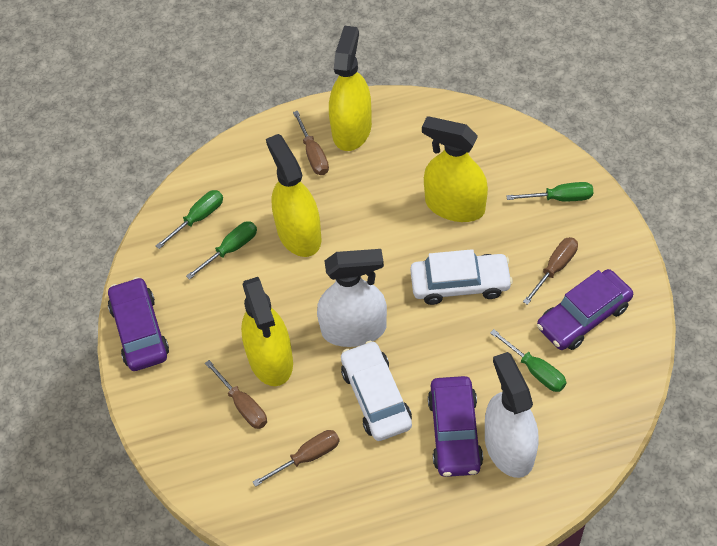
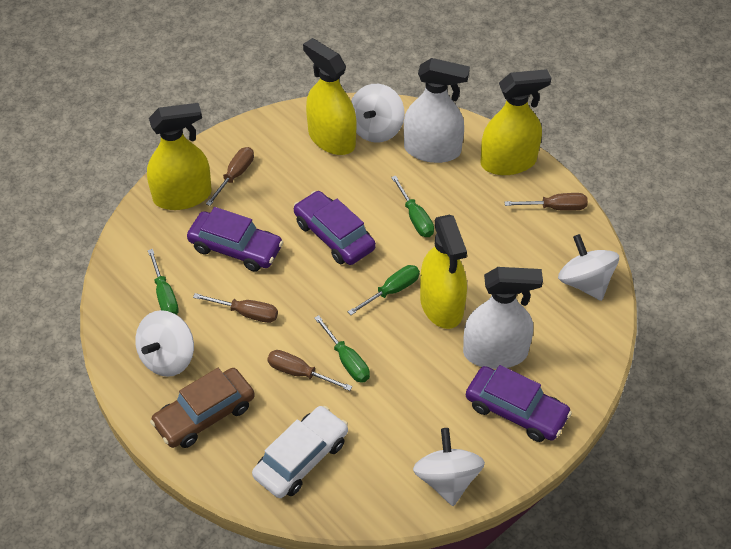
brown car: 0 -> 1
white car: 2 -> 1
white spinning top: 0 -> 4

